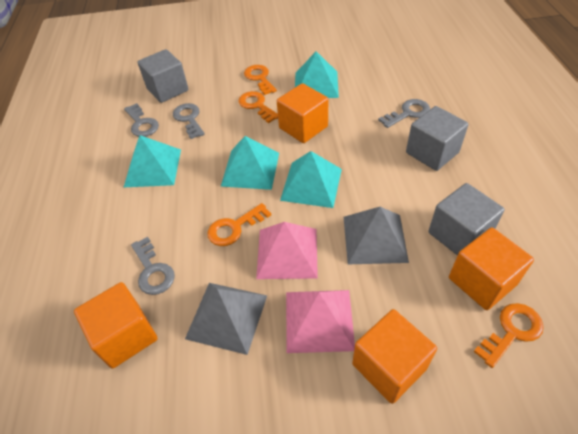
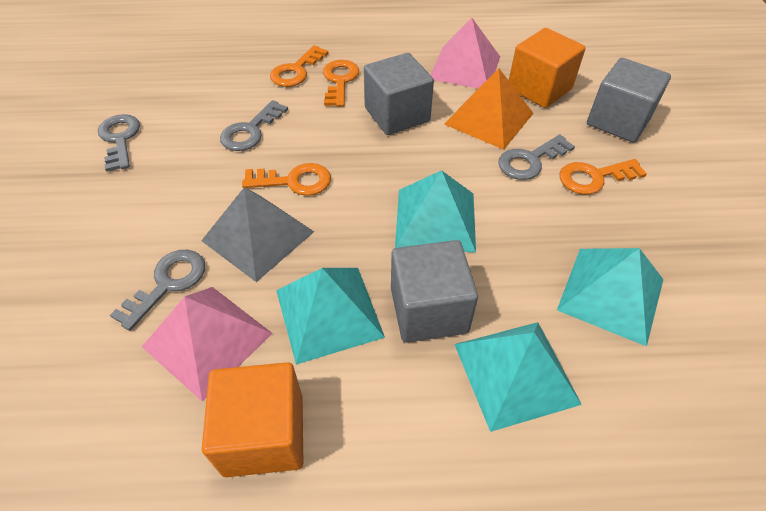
grey pyramid: 2 -> 1
orange cube: 4 -> 2
orange pyramid: 0 -> 1

